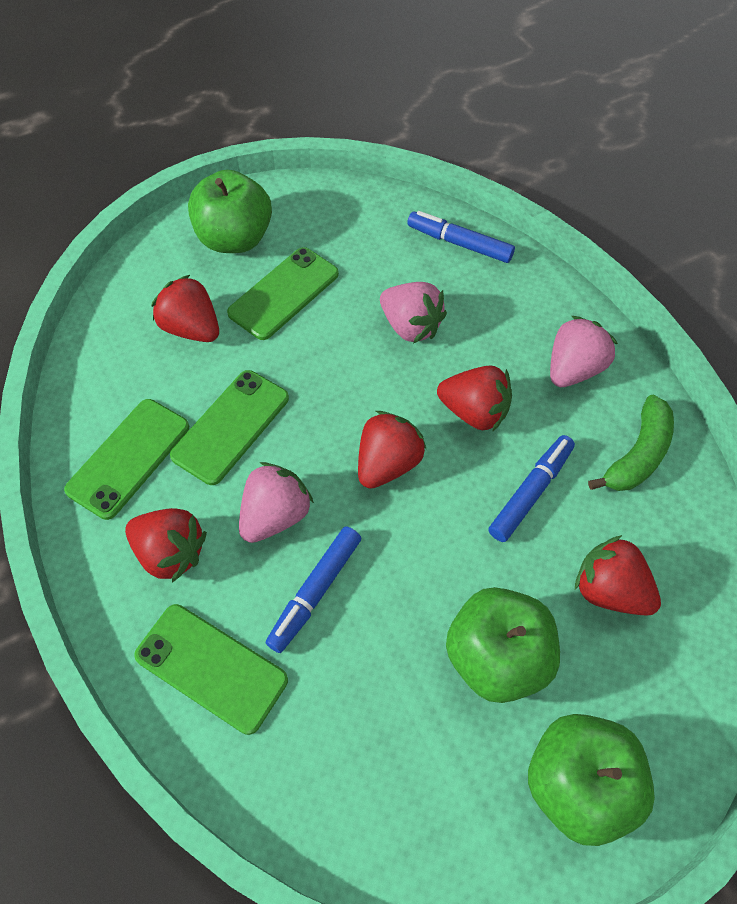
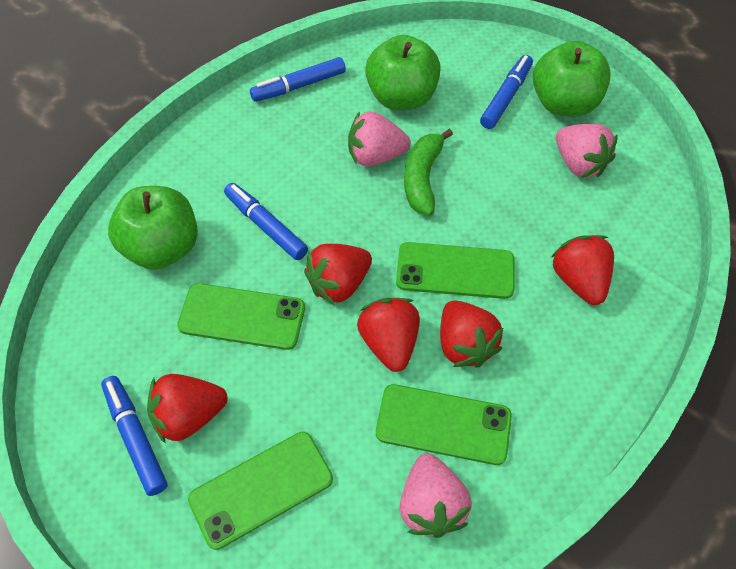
blue marker: 3 -> 4

